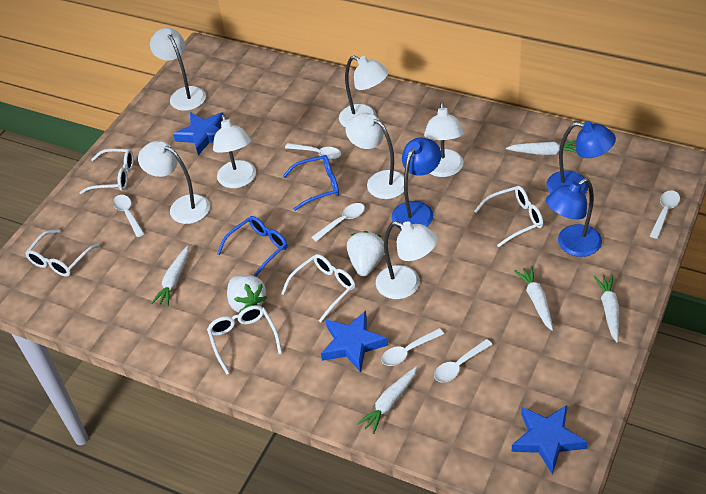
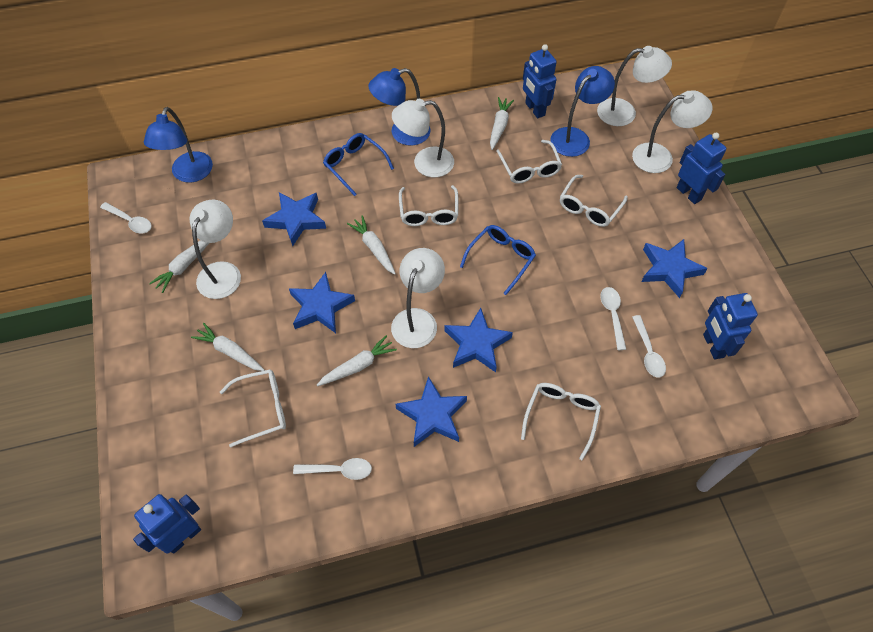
blue robot: 0 -> 4
blue star: 3 -> 5
white lamp: 7 -> 5
white spoon: 6 -> 4
white strawberry: 2 -> 0

